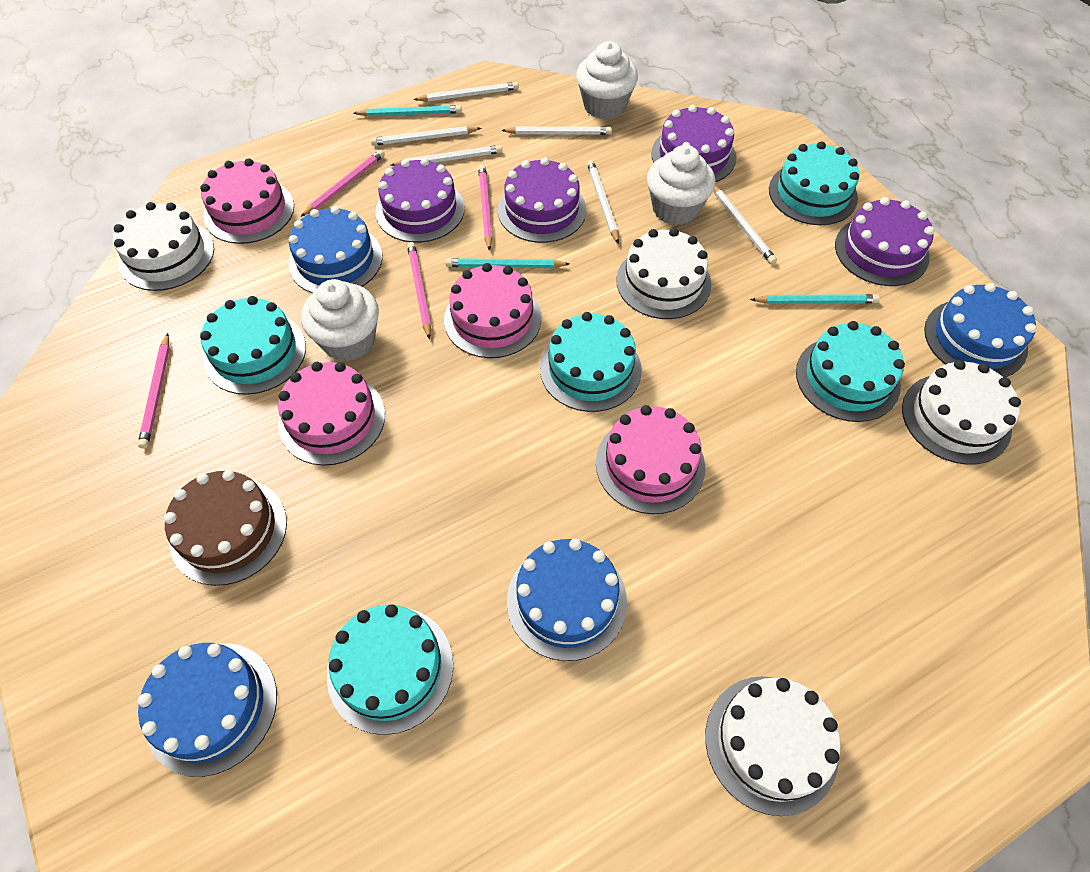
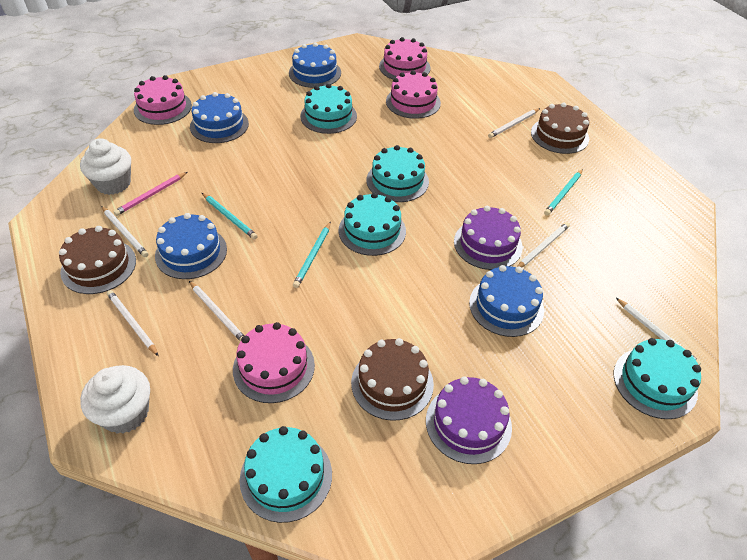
brown cake: 1 -> 3
pink pencil: 4 -> 1
purple cake: 4 -> 2
white cake: 4 -> 0
white cupcake: 3 -> 2

